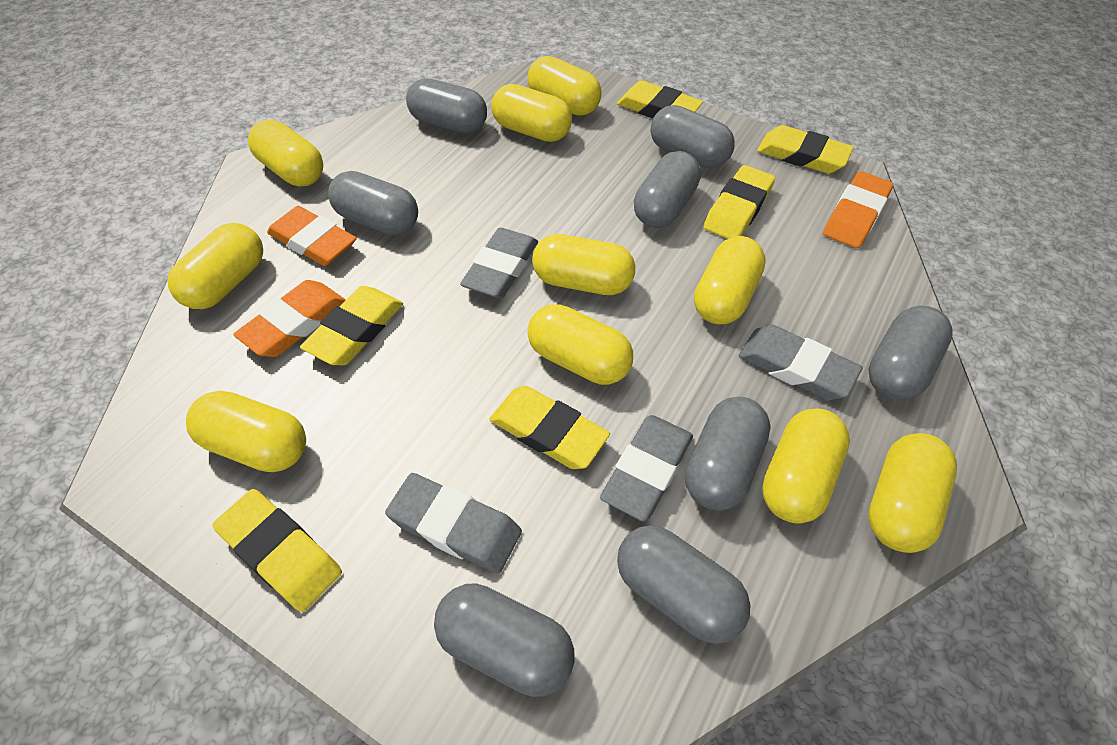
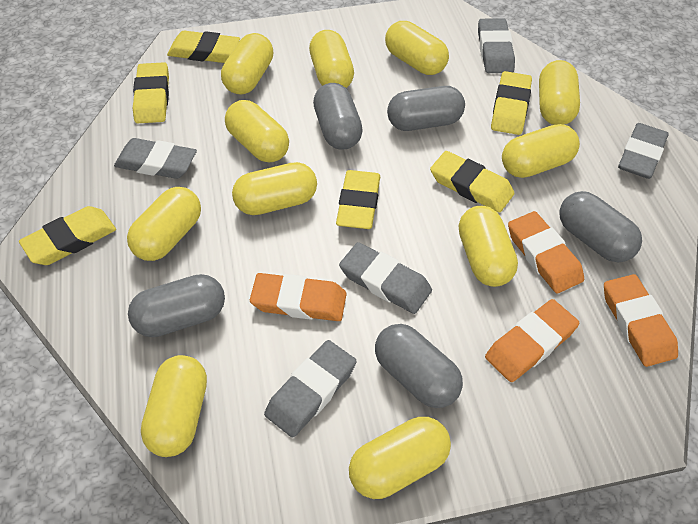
grey capsule: 8 -> 5
grey eraser: 4 -> 5
orange eraser: 3 -> 4
yellow capsule: 10 -> 11

